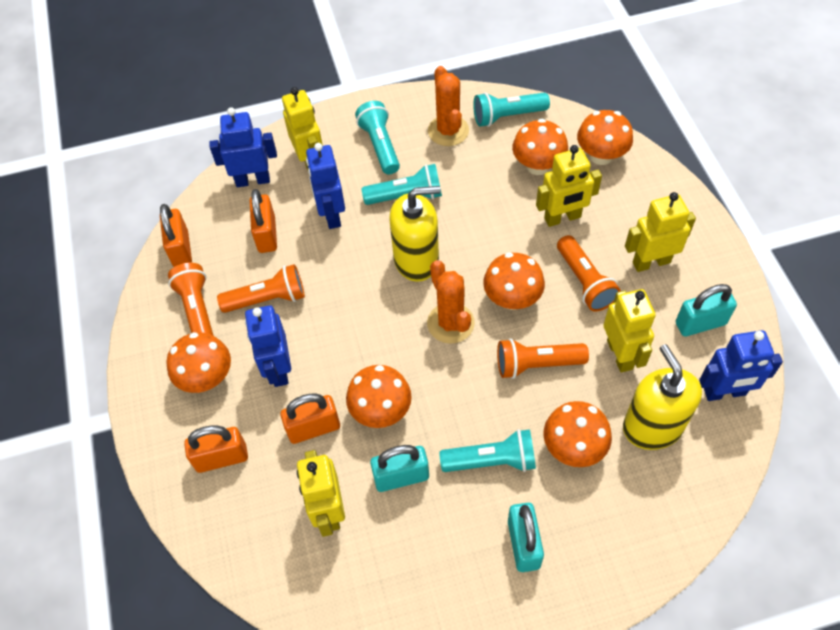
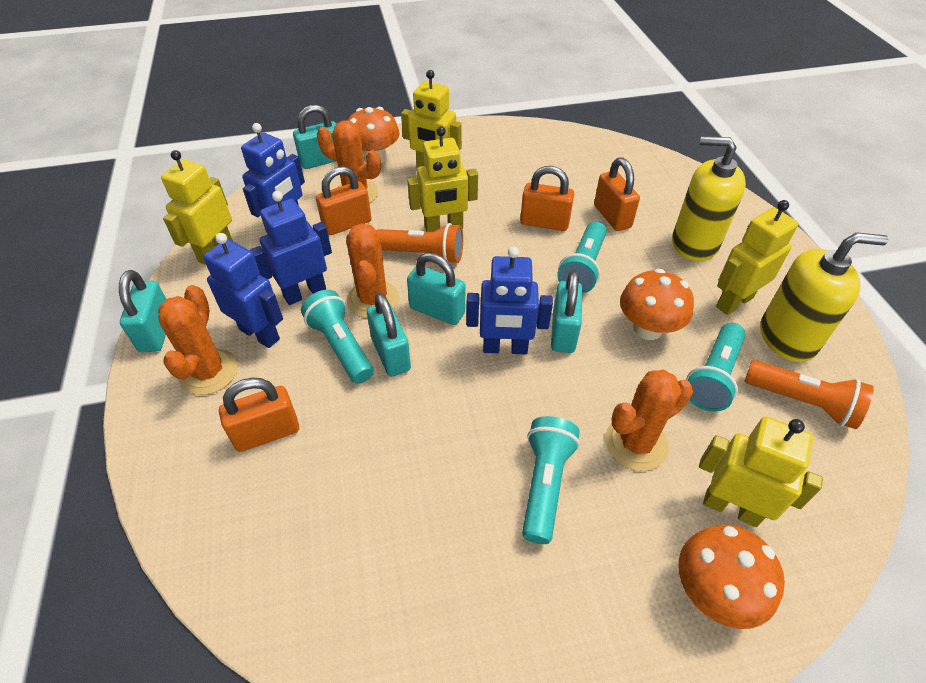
orange cactus: 2 -> 4
orange flashlight: 4 -> 2
orange mushroom: 6 -> 3
turquoise padlock: 3 -> 5

